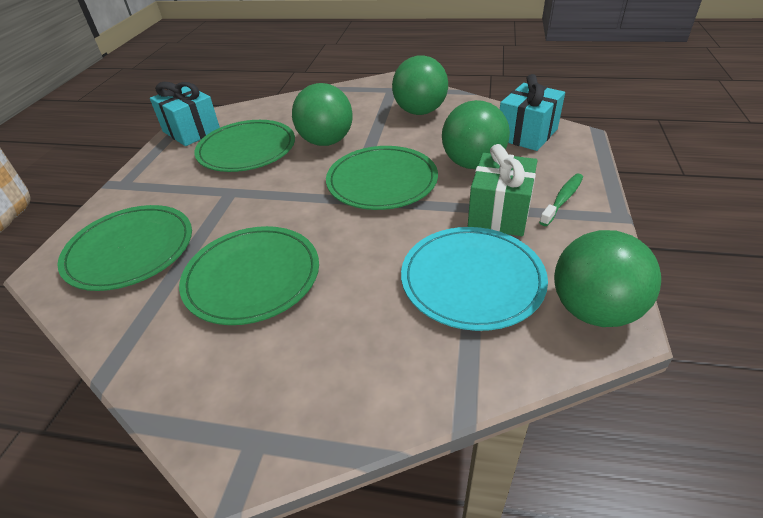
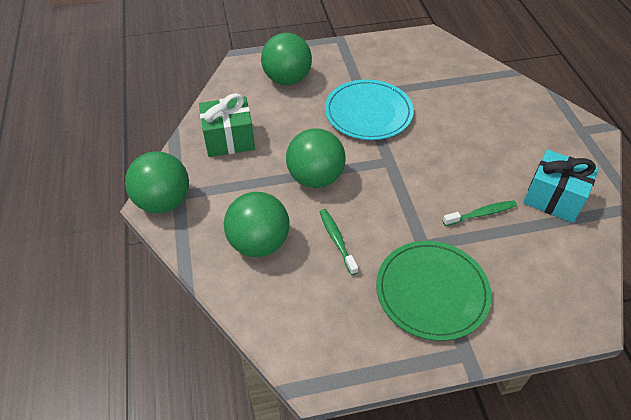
green plate: 4 -> 1
green toothbrush: 1 -> 2
turquoise gift: 2 -> 1

